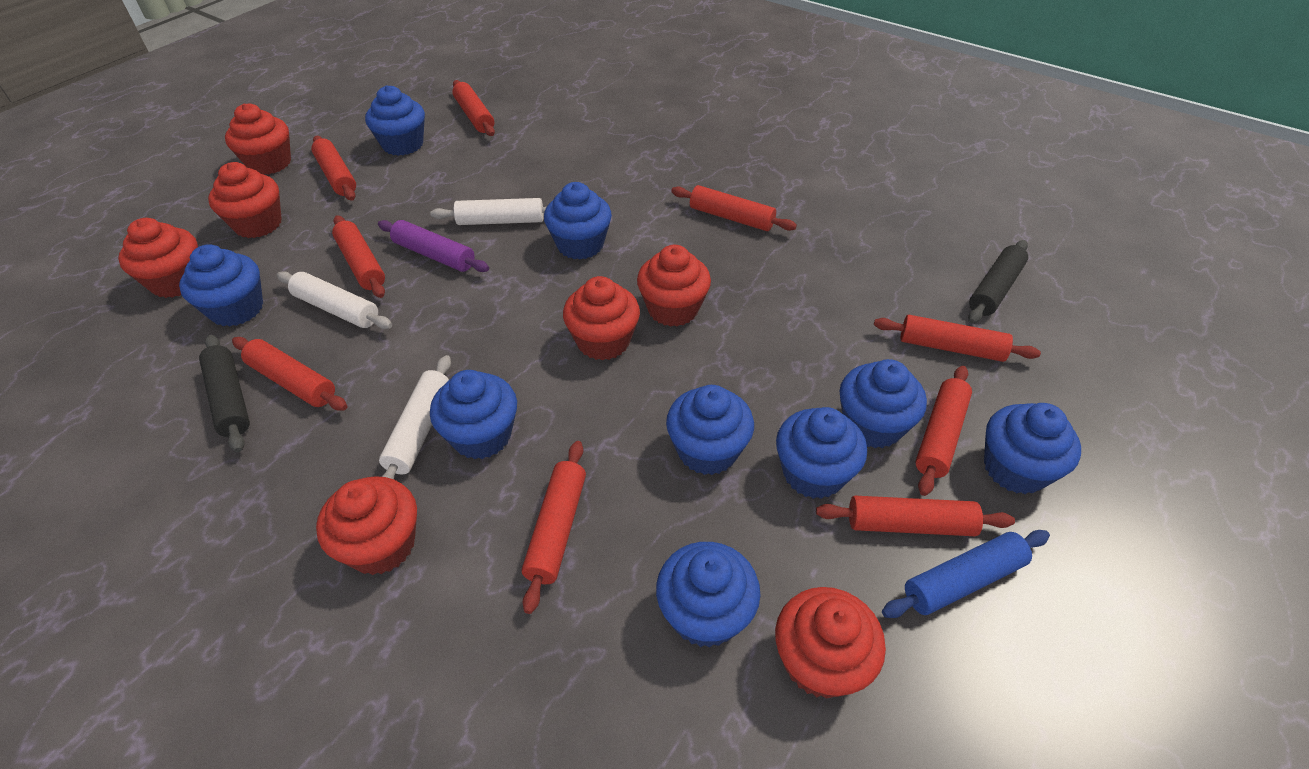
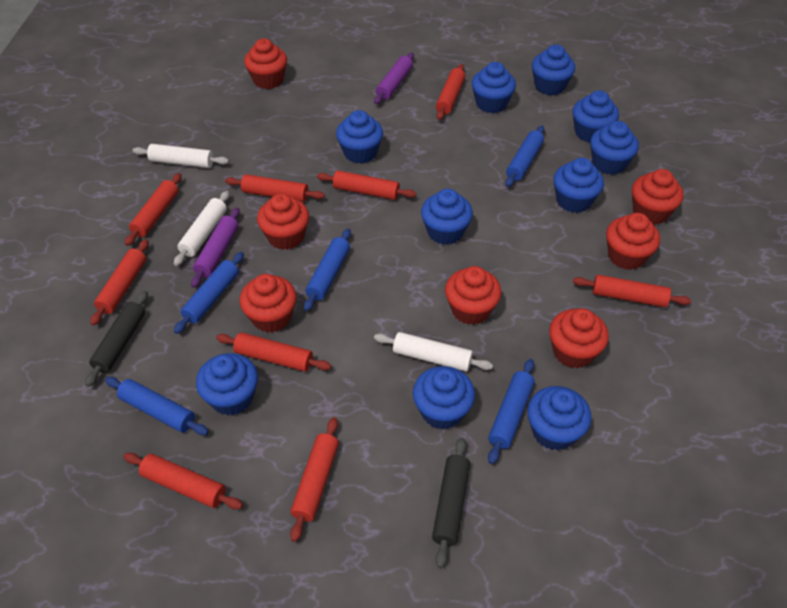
blue cupcake: 9 -> 10
blue rolling pin: 1 -> 5
purple rolling pin: 1 -> 2

